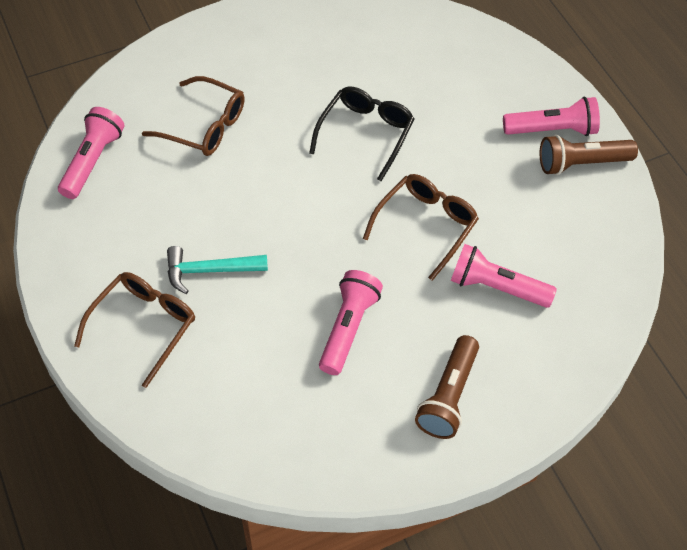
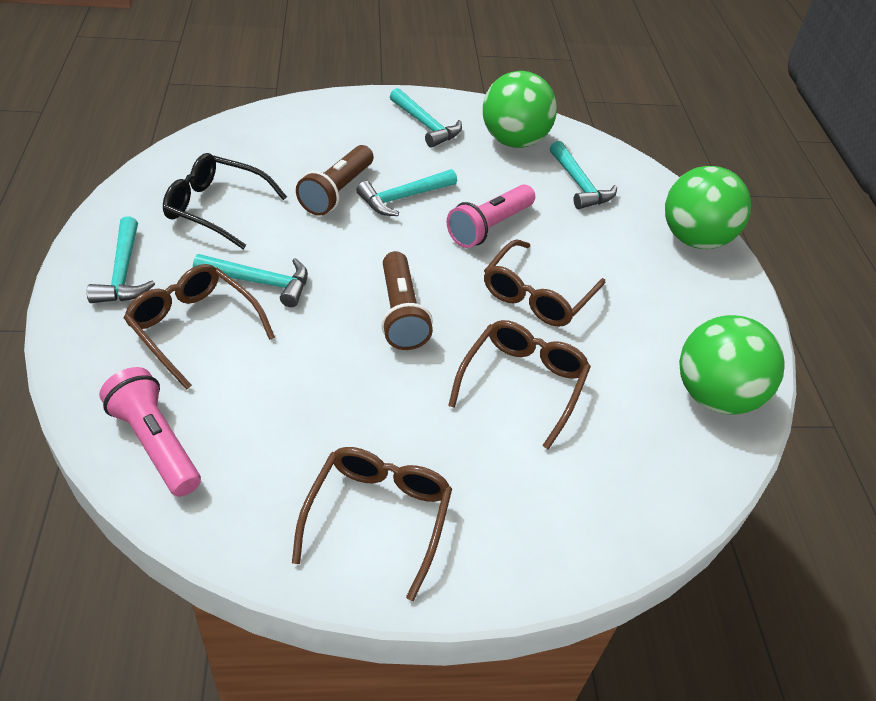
brown glasses: 3 -> 4
green ball: 0 -> 3
pink flashlight: 4 -> 2
turquoise hammer: 1 -> 5

